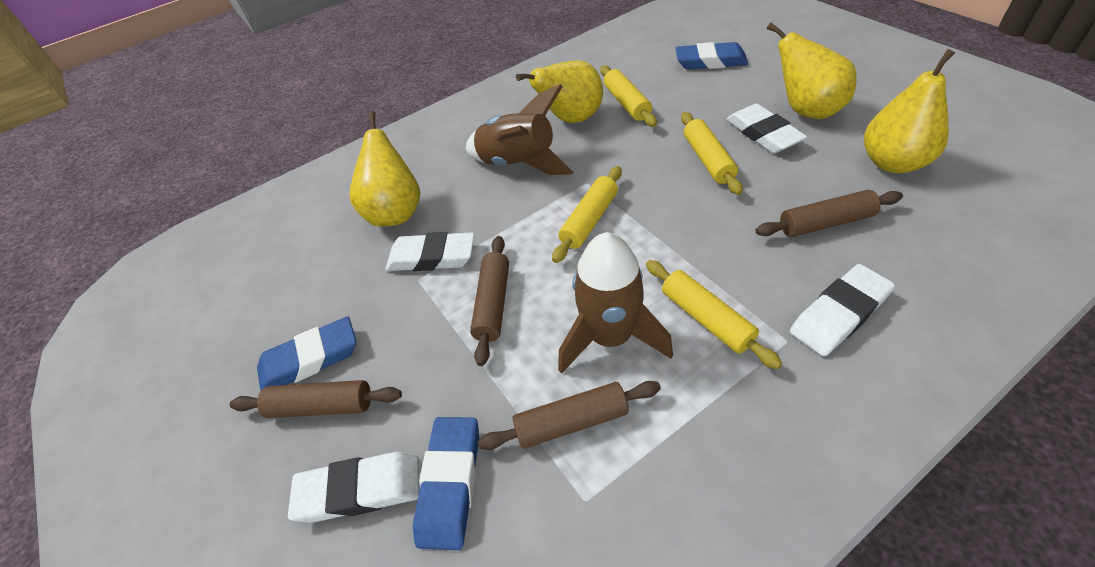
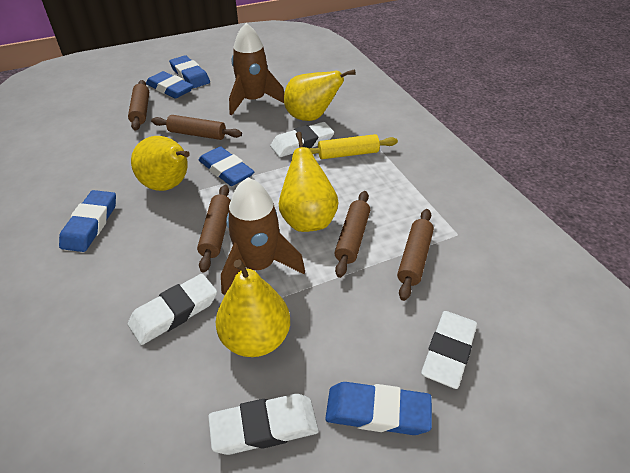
blue eraser: 3 -> 5
brown rolling pin: 4 -> 5
yellow rolling pin: 4 -> 1

